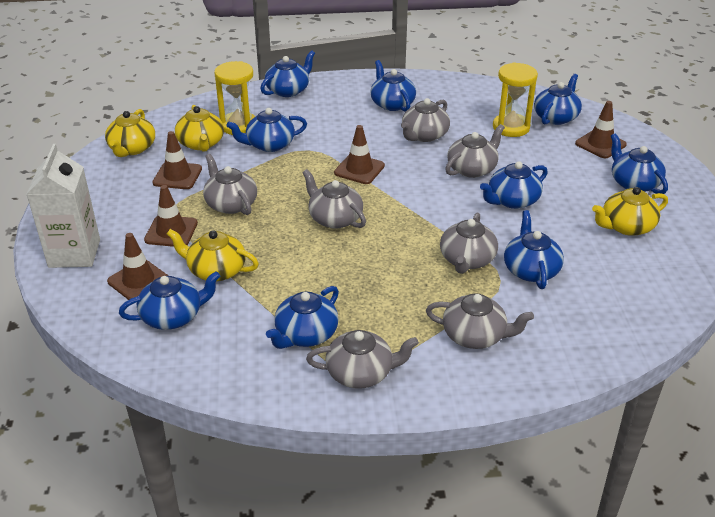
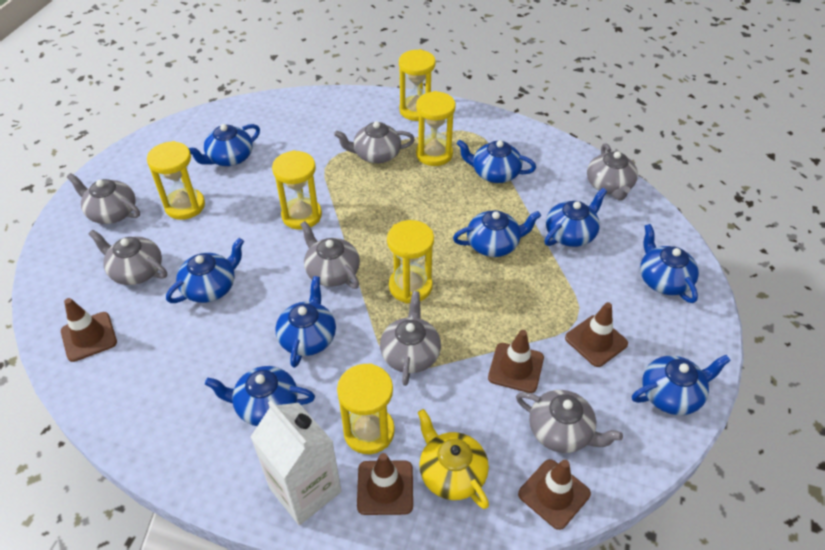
yellow hourglass: 2 -> 6
yellow teapot: 4 -> 1

